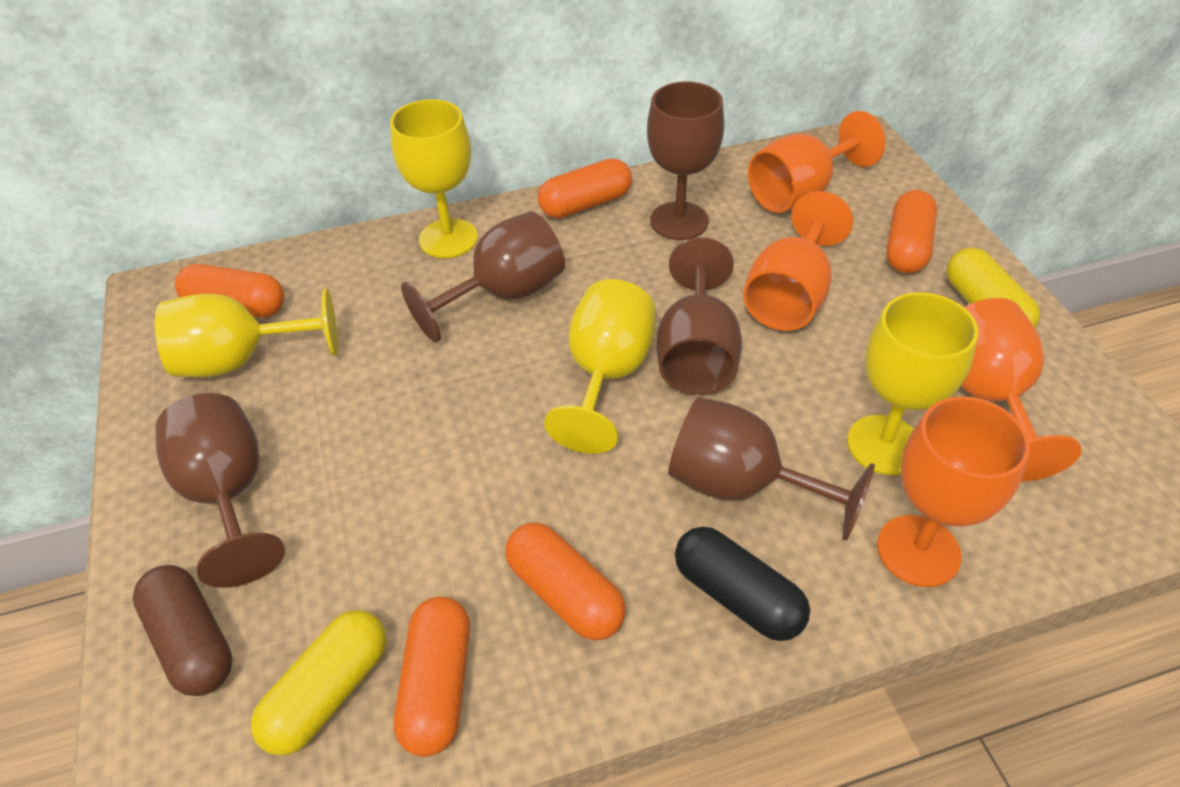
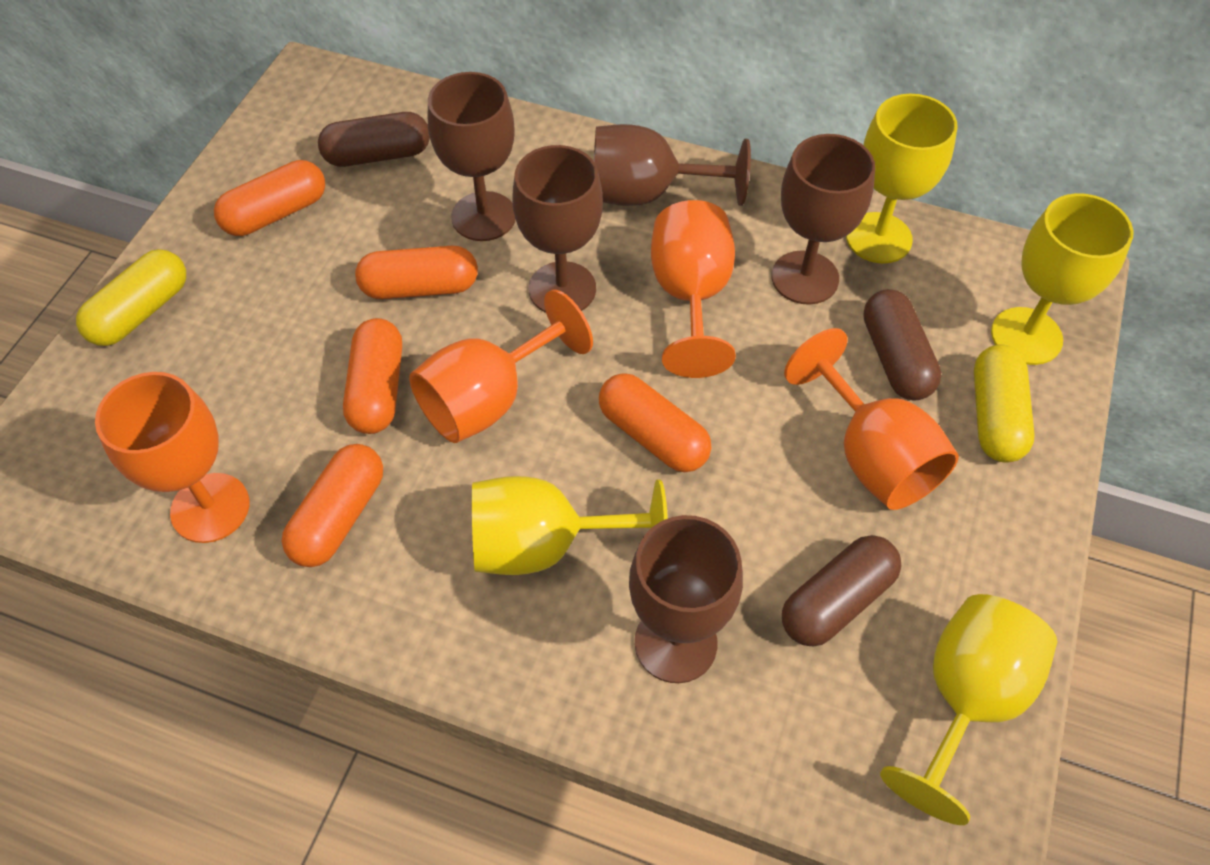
black capsule: 1 -> 0
brown capsule: 1 -> 3

